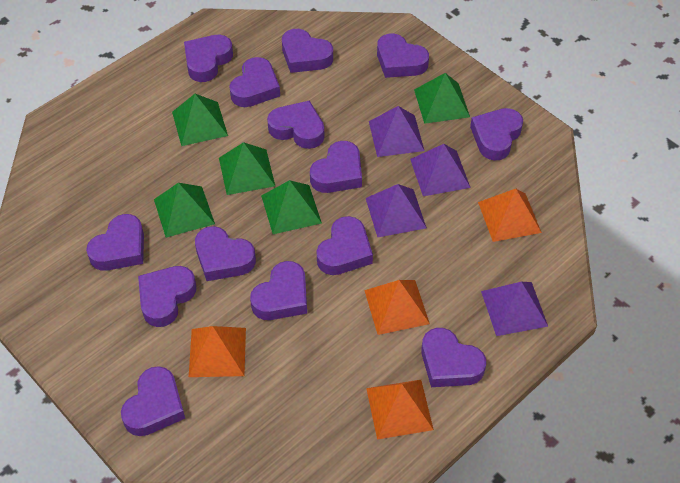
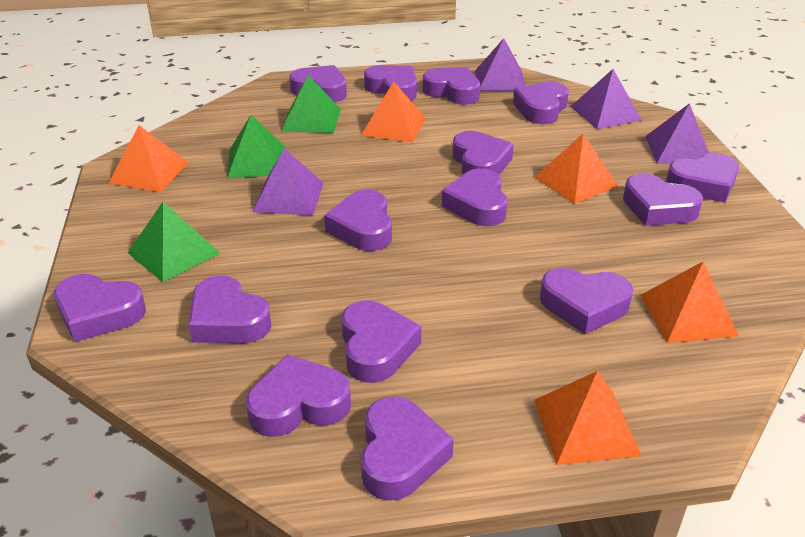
green pyramid: 5 -> 3
orange pyramid: 4 -> 5
purple heart: 14 -> 15

